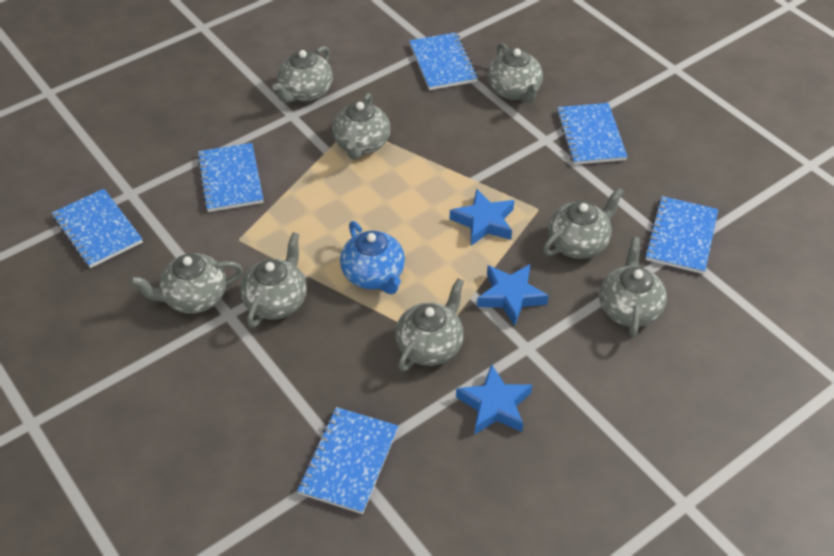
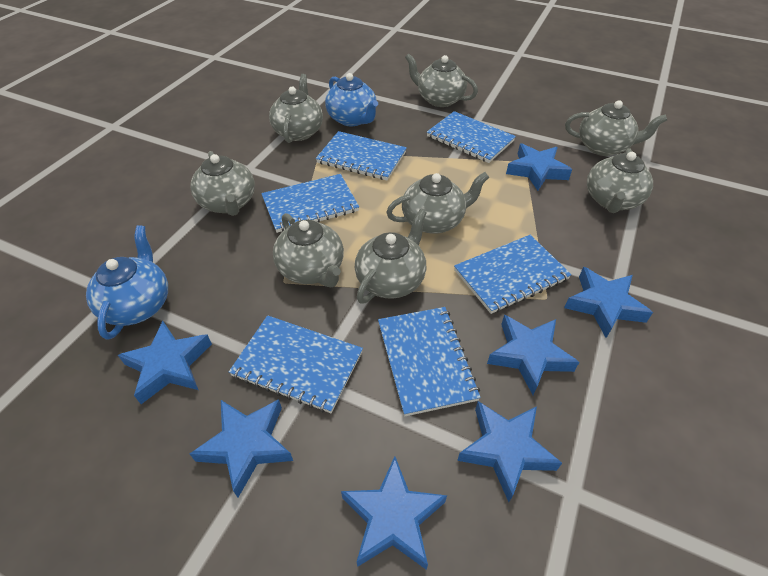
blue star: 3 -> 7
blue teapot: 1 -> 2

